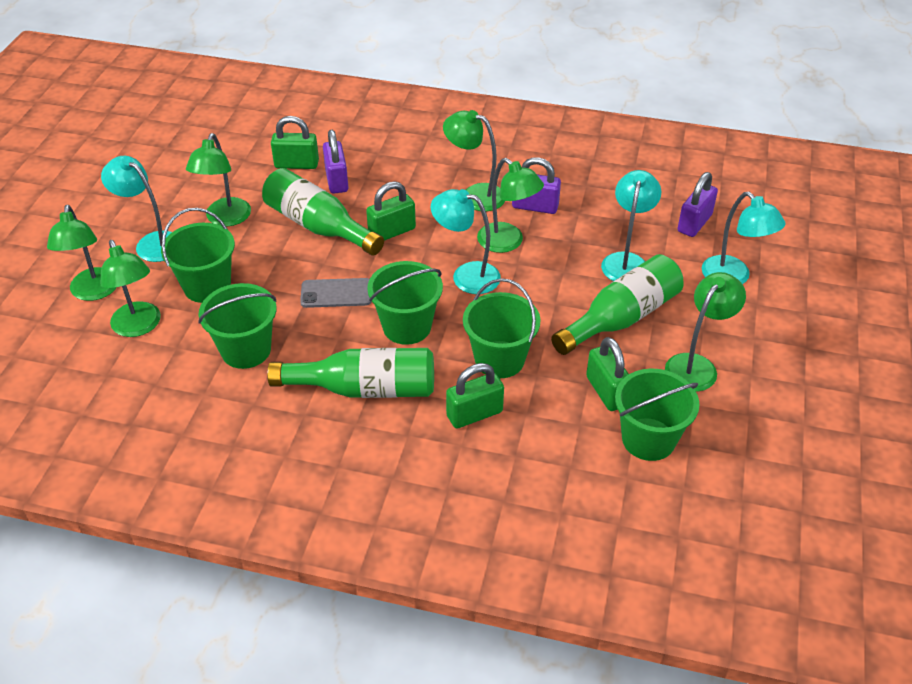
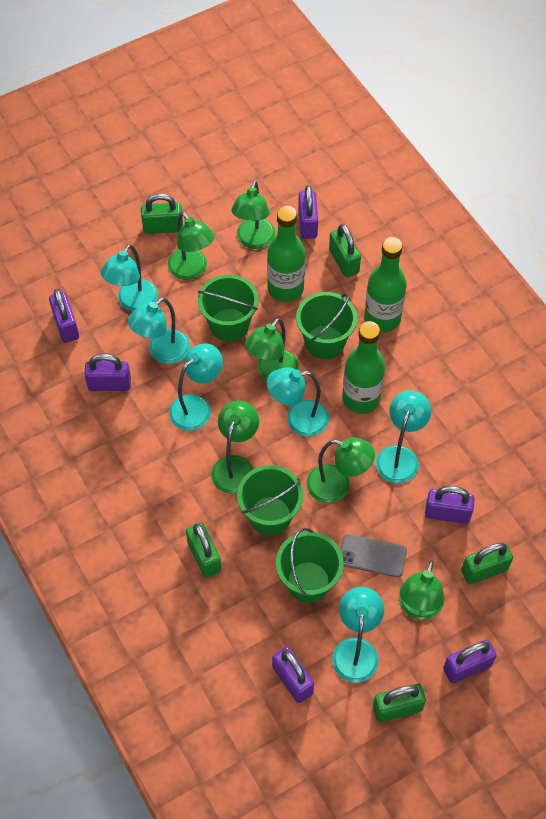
green bucket: 5 -> 4
green padlock: 4 -> 5
purple padlock: 3 -> 6
turquoise lamp: 4 -> 6

